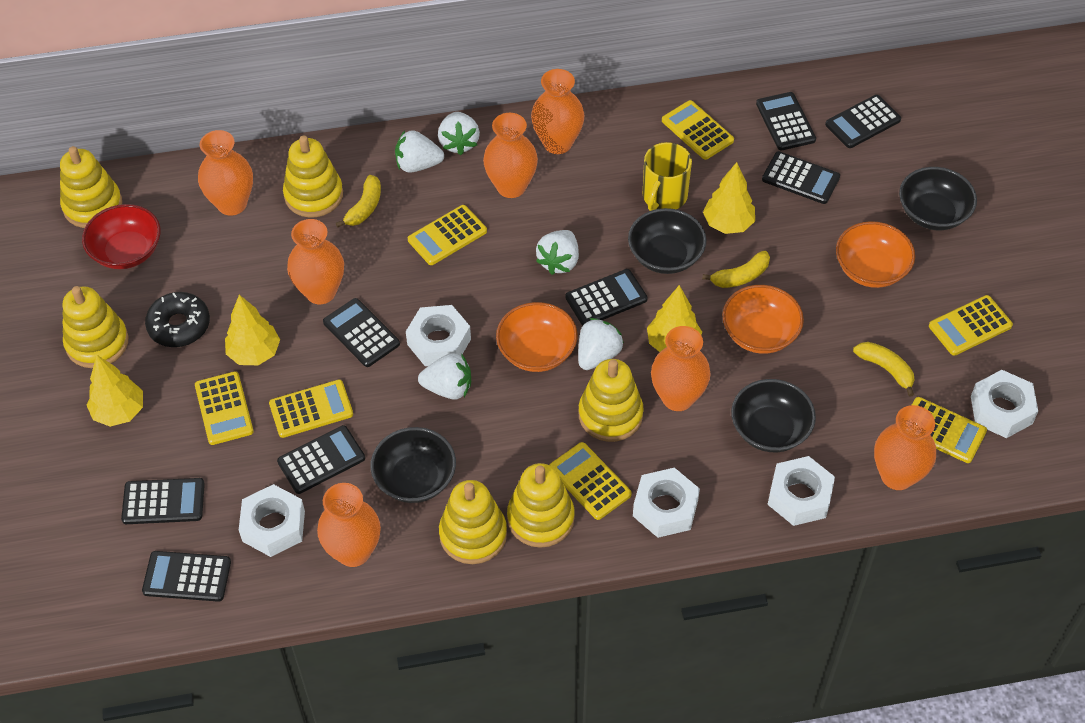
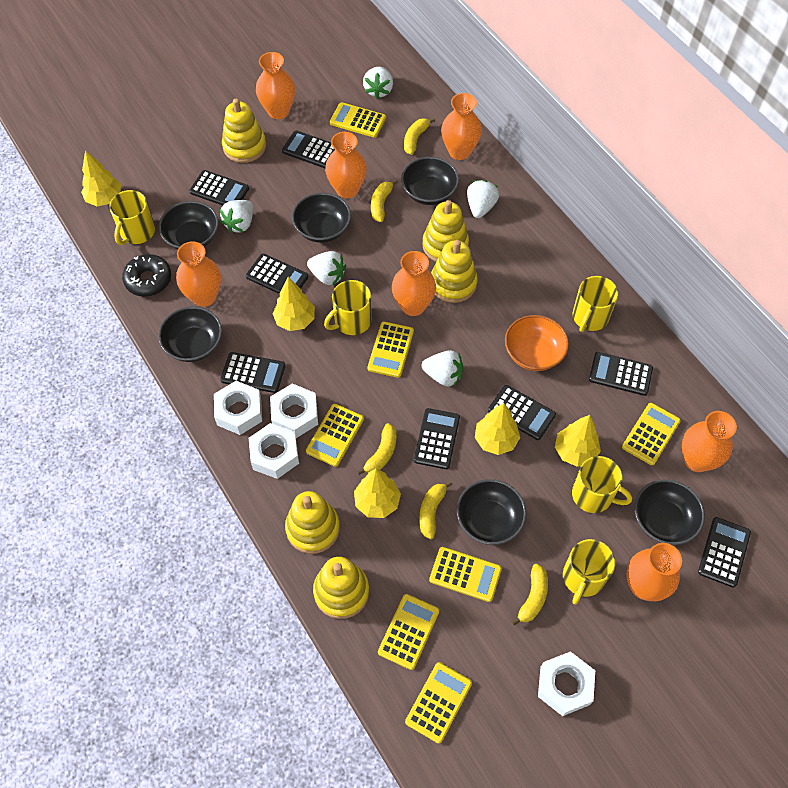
black bowl: 4 -> 6
orange bowl: 3 -> 1
red bowl: 1 -> 0
white nut: 5 -> 4
yellow banana: 3 -> 5
yellow mug: 1 -> 5
yellow stacking toy: 6 -> 5
yellow tree: 4 -> 5

